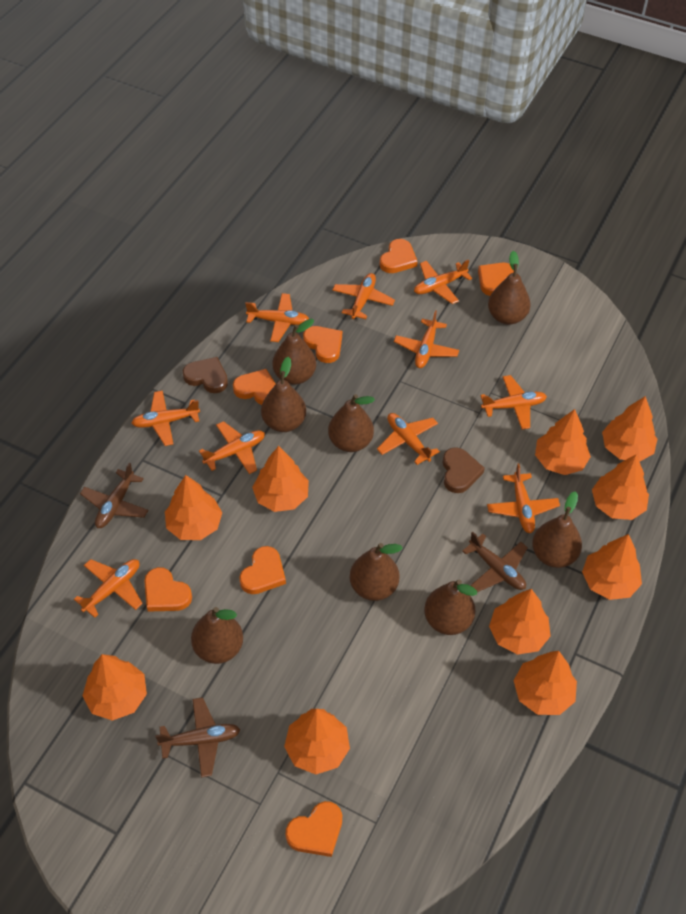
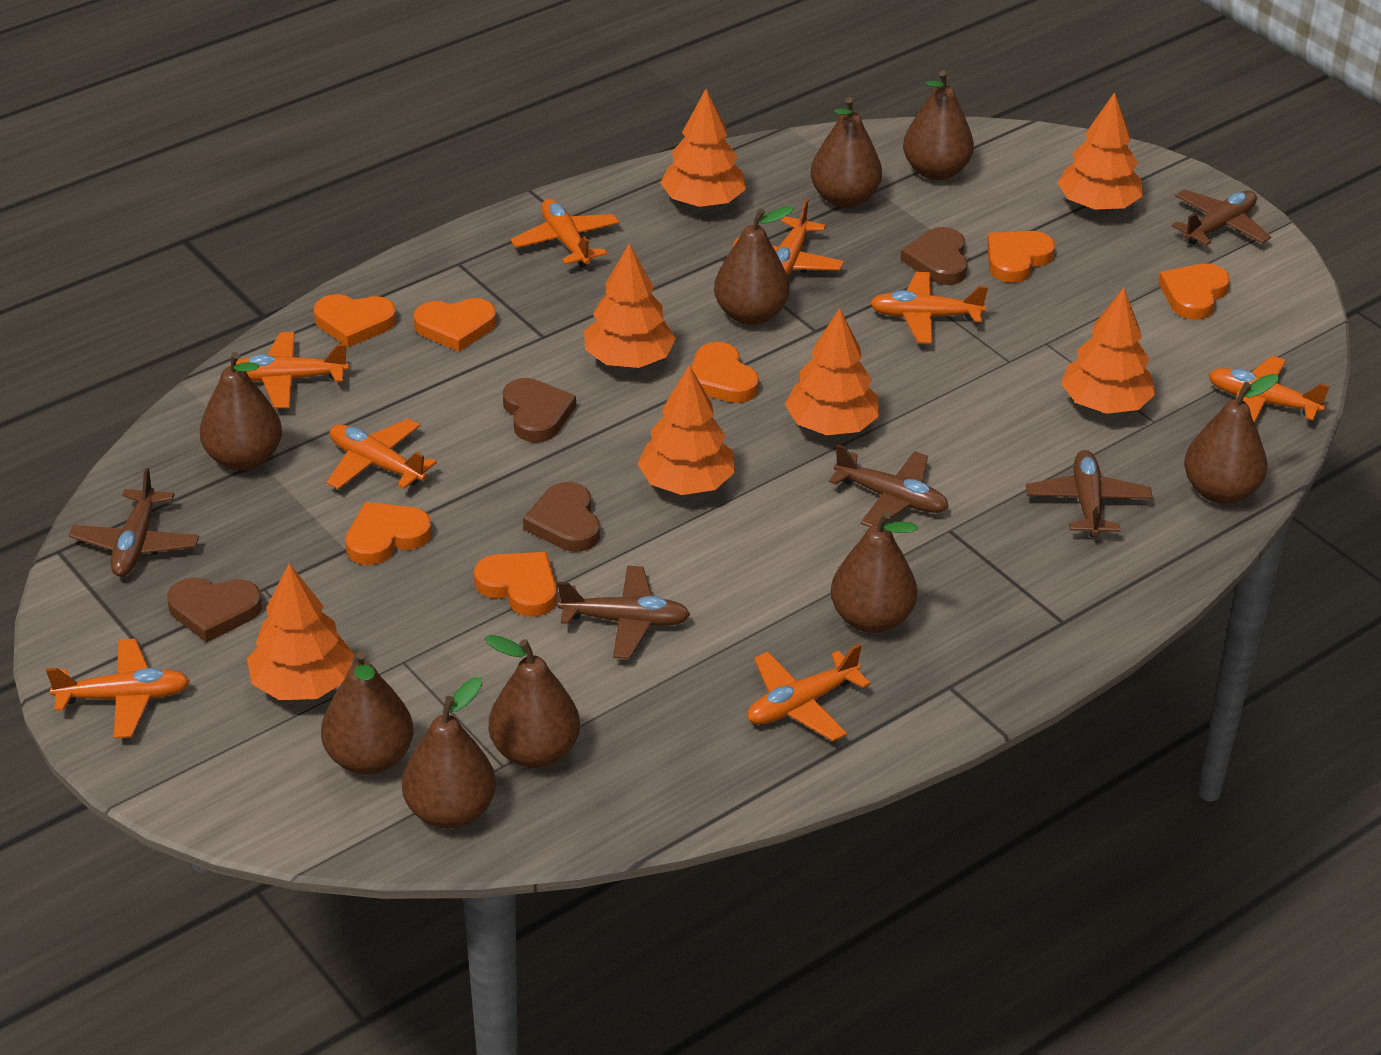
brown heart: 2 -> 4
brown pear: 8 -> 9
brown plane: 3 -> 5
orange plane: 10 -> 8
orange tree: 10 -> 7

